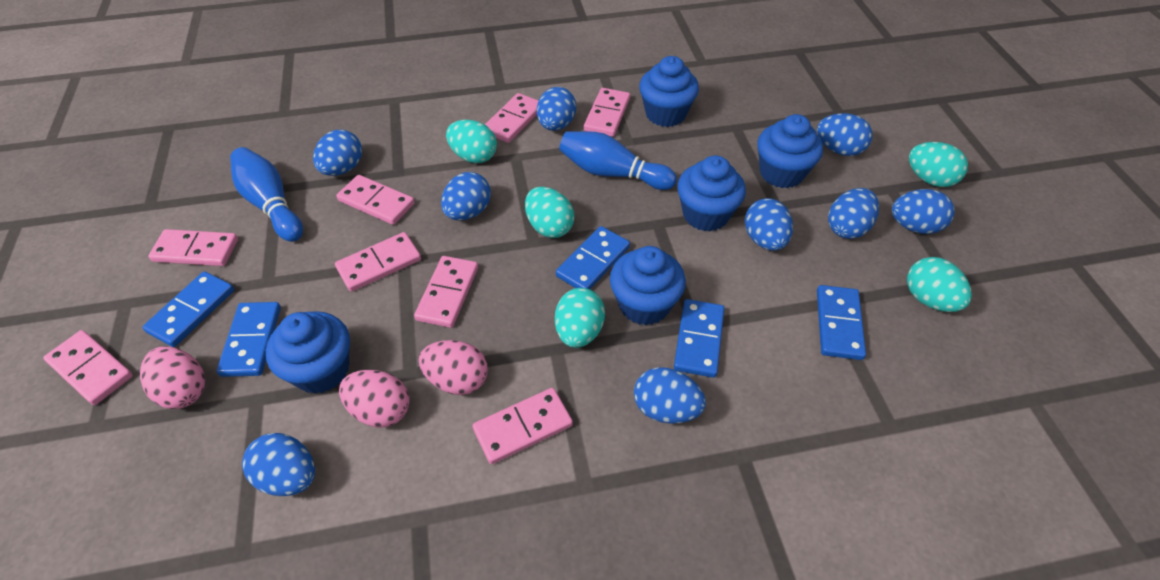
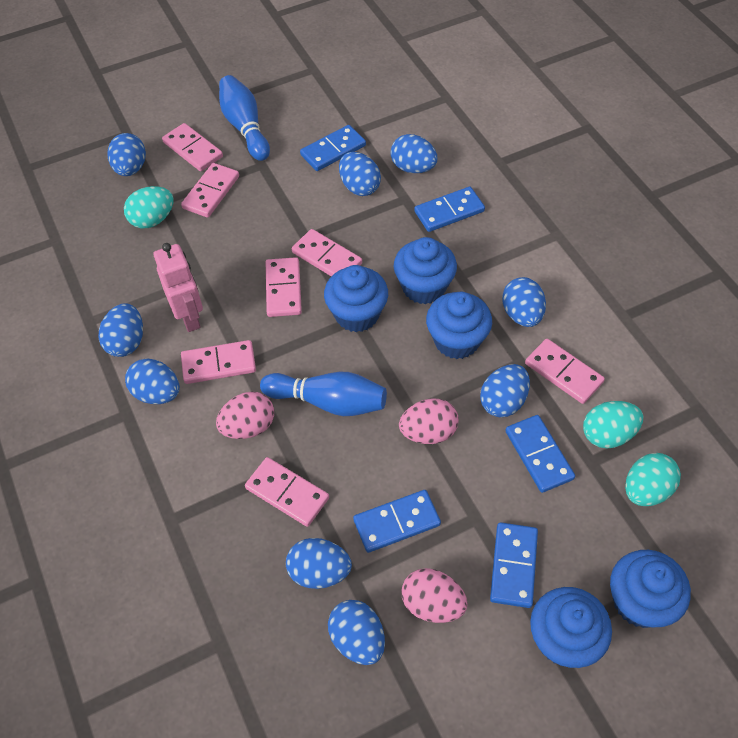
pink domino: 8 -> 7
pink robot: 0 -> 1
turquoise egg: 5 -> 3

